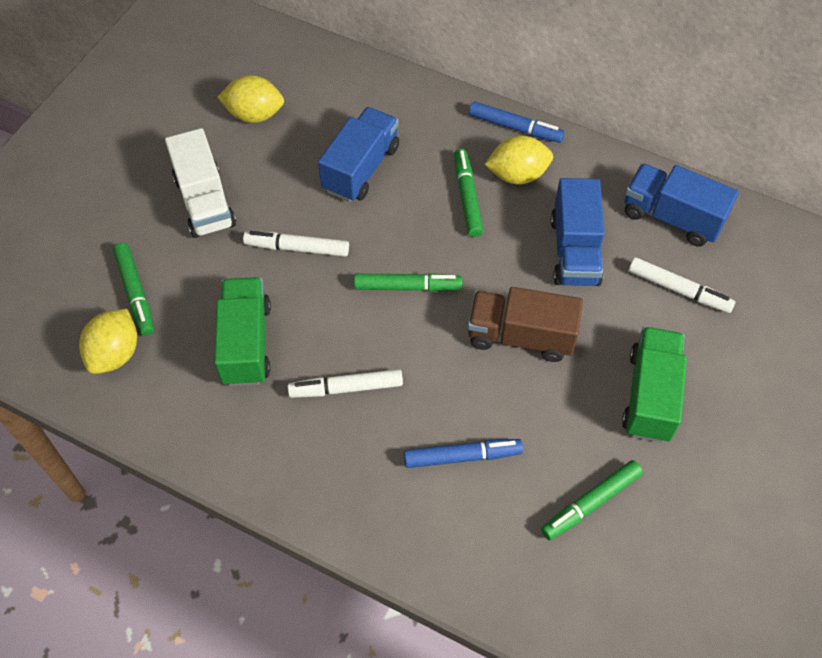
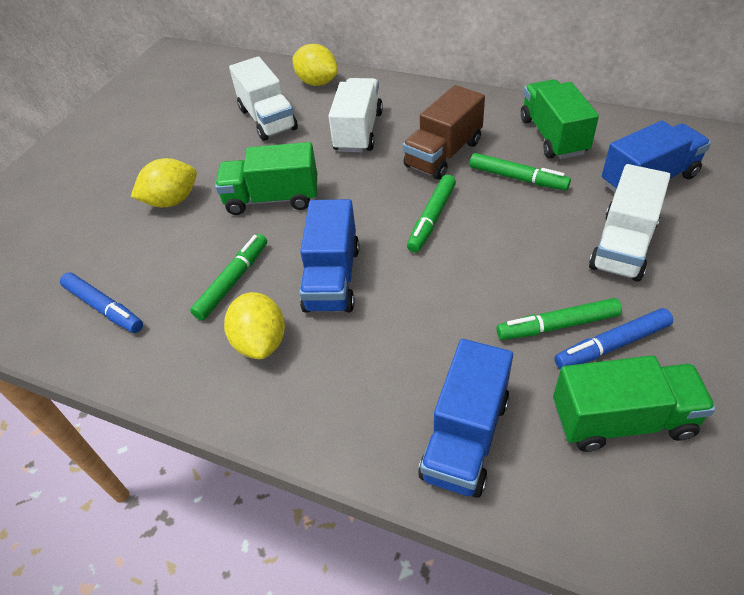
green truck: 2 -> 3
white marker: 3 -> 0
white truck: 1 -> 3

